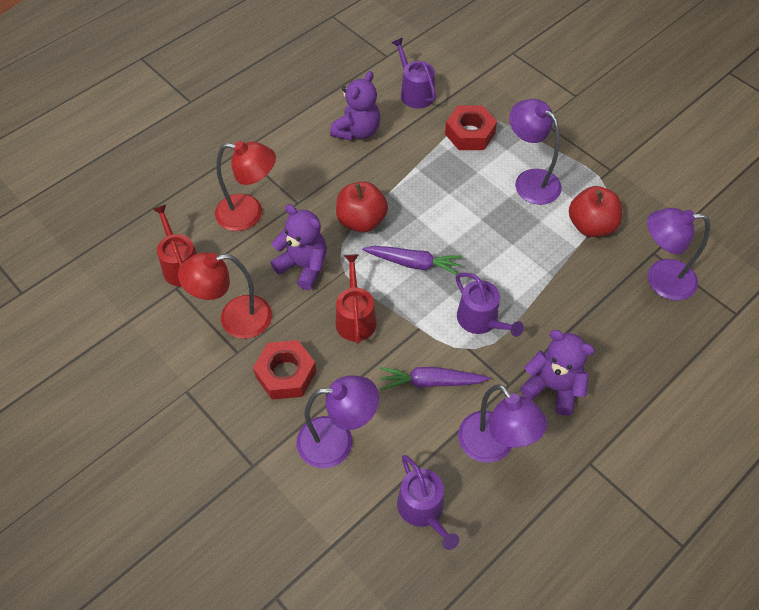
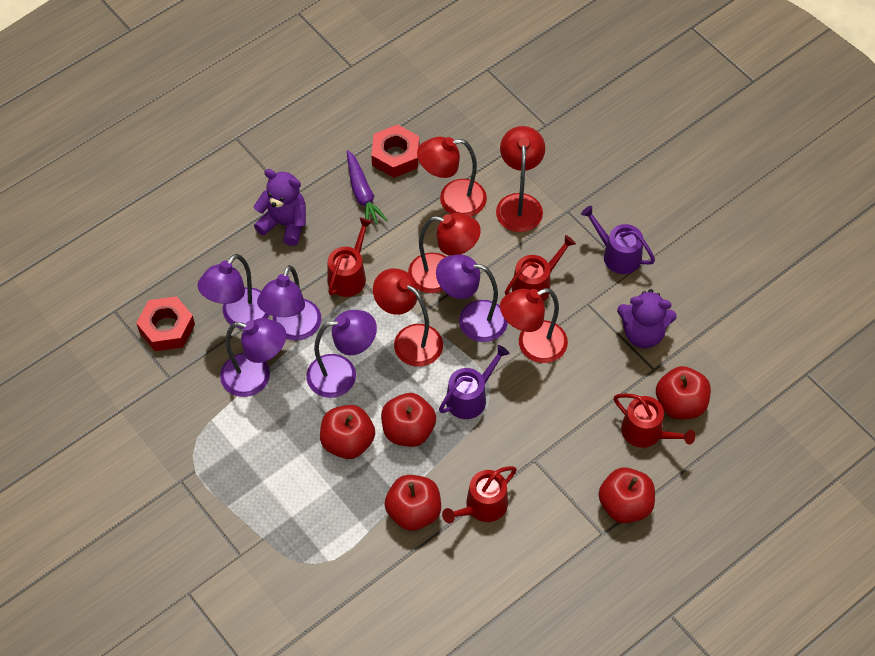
purple carrot: 2 -> 1
purple lamp: 4 -> 5
purple teddy bear: 3 -> 2
purple watering can: 3 -> 2
red apple: 2 -> 5
red lamp: 2 -> 5
red watering can: 2 -> 4

